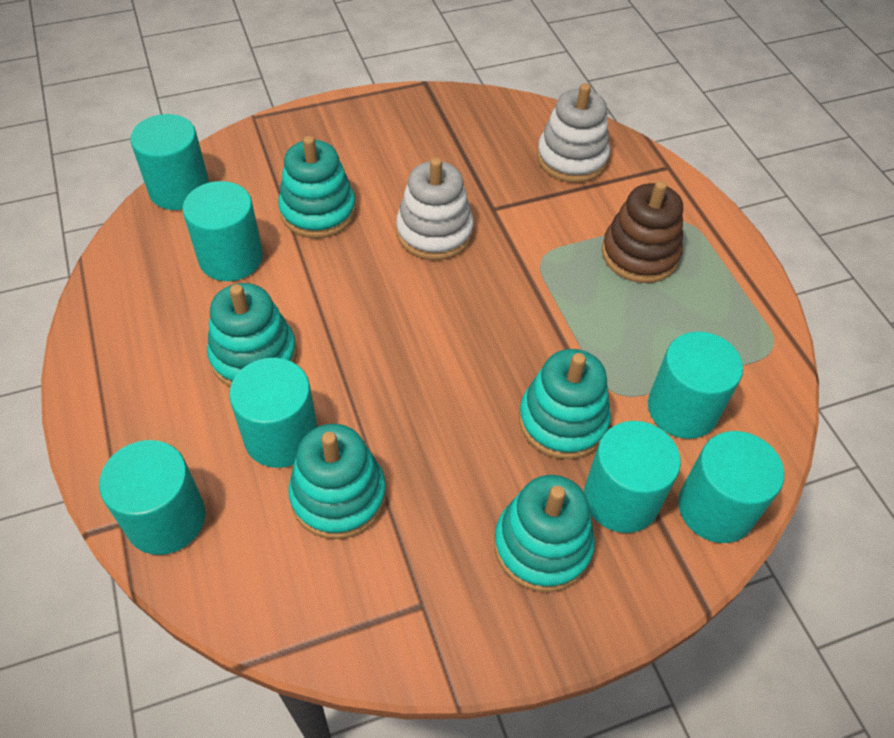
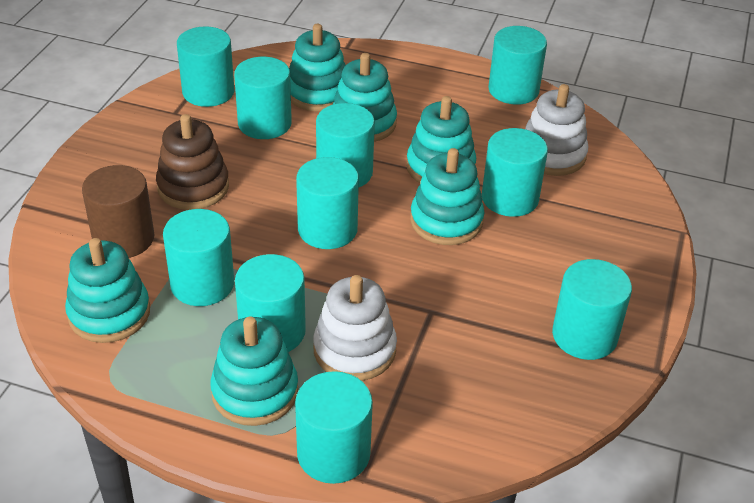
brown cylinder: 0 -> 1
turquoise cylinder: 7 -> 10
turquoise stacking toy: 5 -> 6

